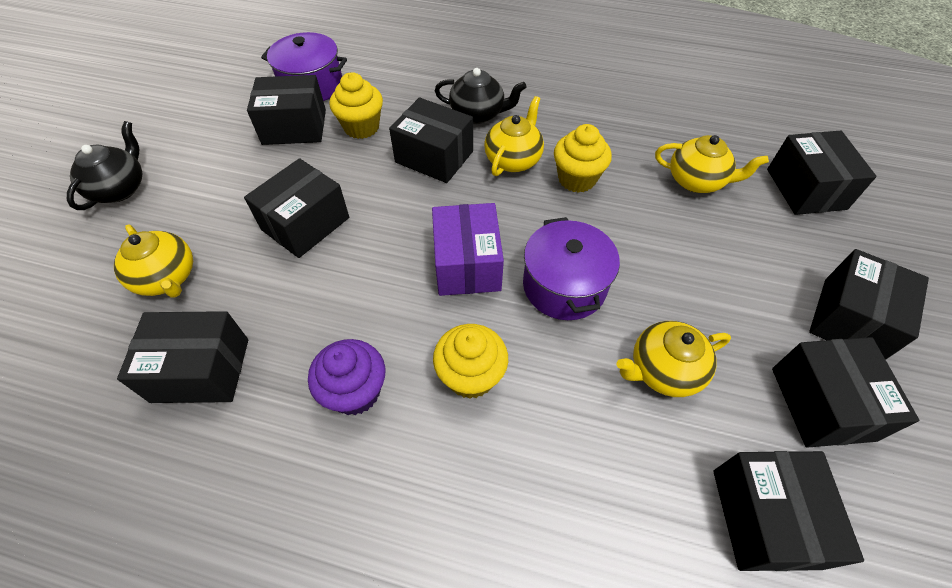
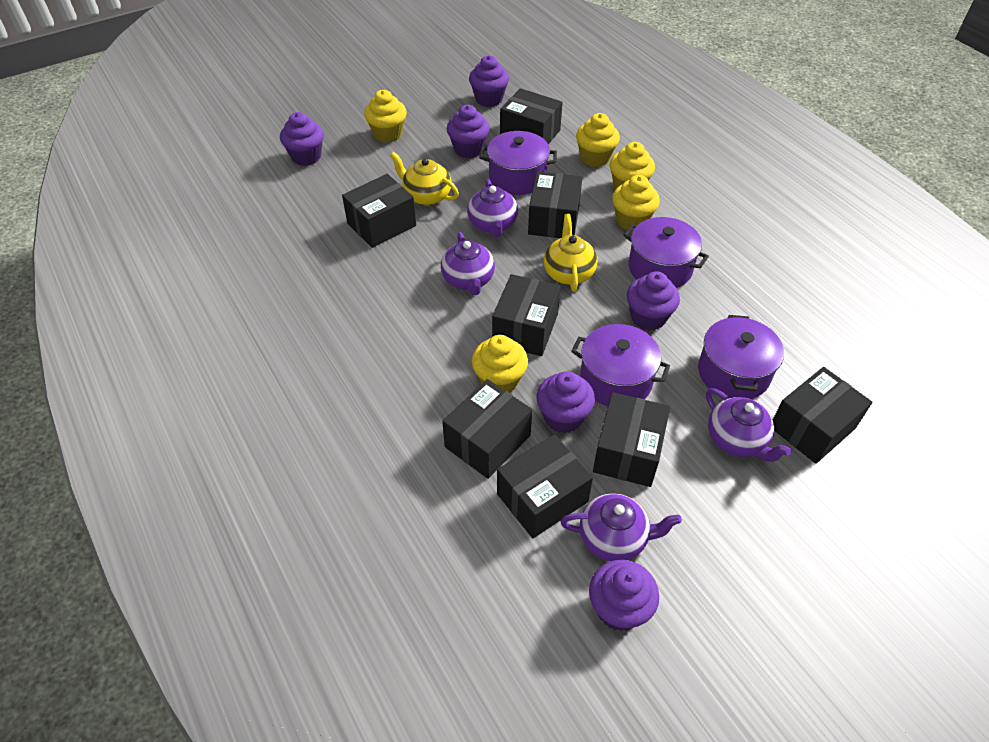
black teapot: 2 -> 0
purple box: 1 -> 0
purple cupcake: 1 -> 6
purple pot: 2 -> 4
purple teapot: 0 -> 4
yellow cupcake: 3 -> 5
yellow teapot: 4 -> 2

